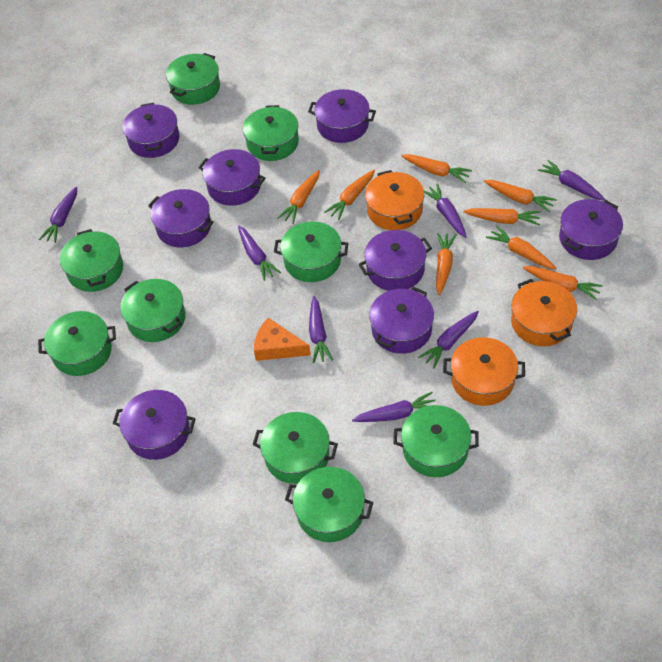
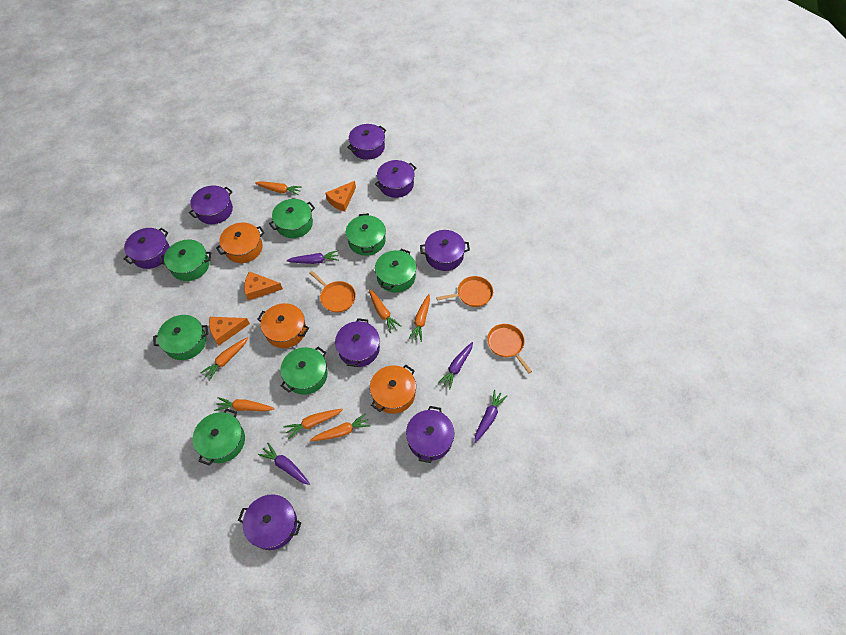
green pot: 9 -> 7
orange carrot: 8 -> 7
orange cheese: 1 -> 3
orange pan: 0 -> 3
purple carrot: 7 -> 4

